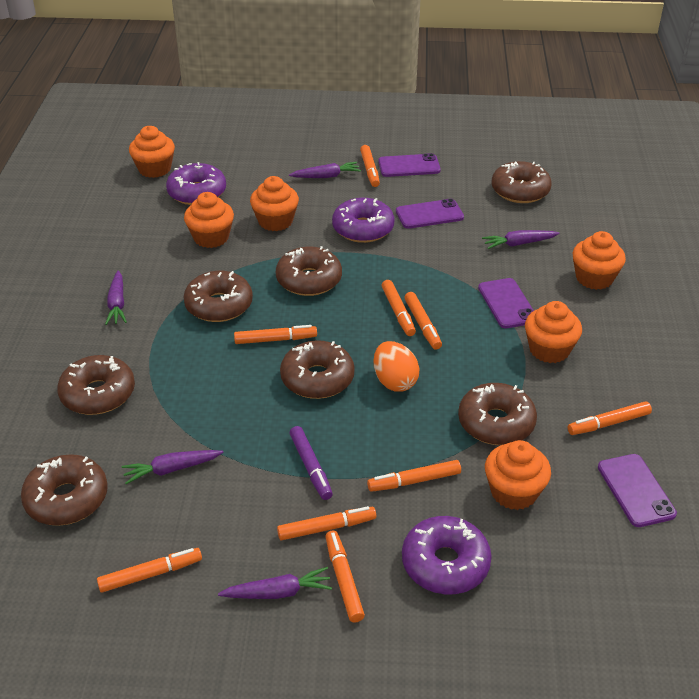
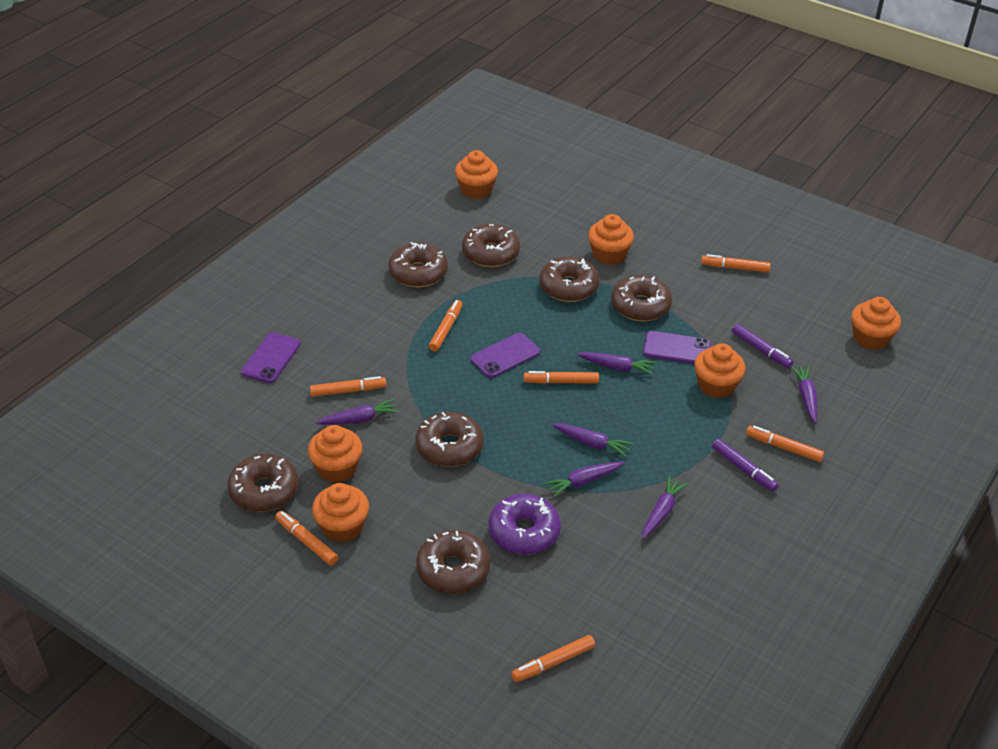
orange egg: 1 -> 0
orange marker: 9 -> 7
purple carrot: 5 -> 6
purple donut: 3 -> 1
purple marker: 1 -> 2
purple phone: 4 -> 3

